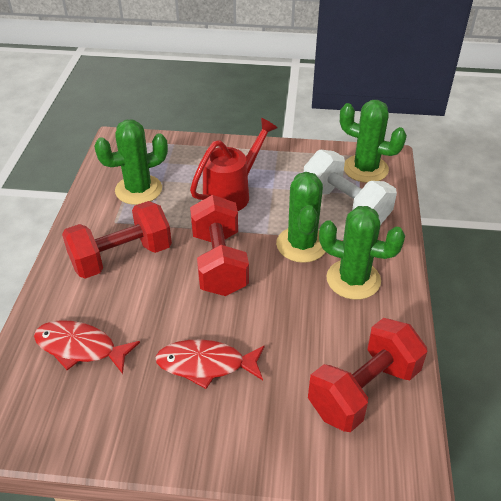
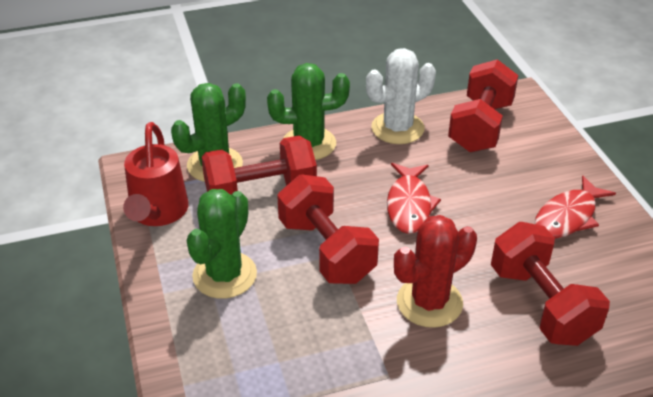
green cactus: 4 -> 3
red cactus: 0 -> 1
red dumbbell: 3 -> 4
white cactus: 0 -> 1
white dumbbell: 1 -> 0

